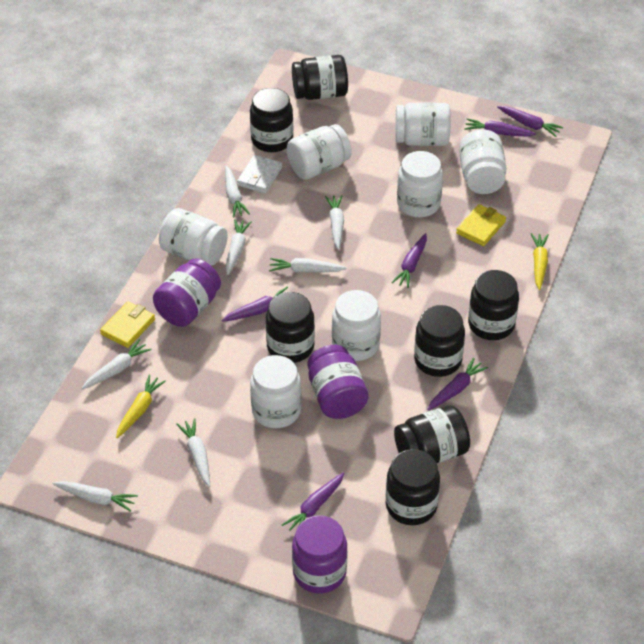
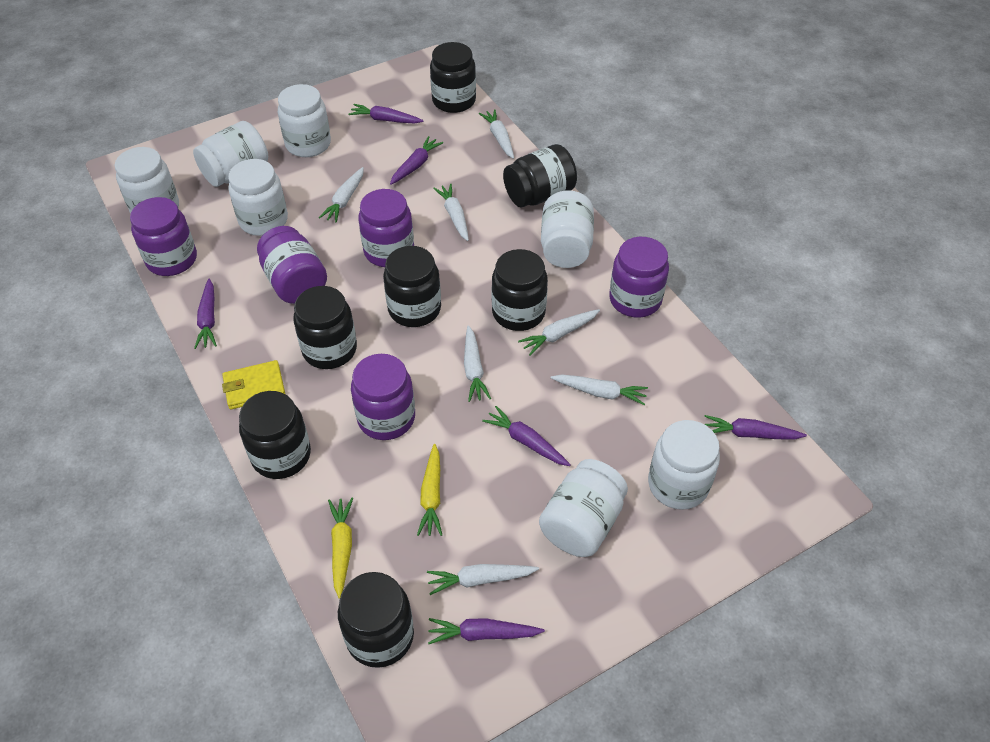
purple jar: 3 -> 5
white wallet: 1 -> 0
yellow wallet: 2 -> 1

